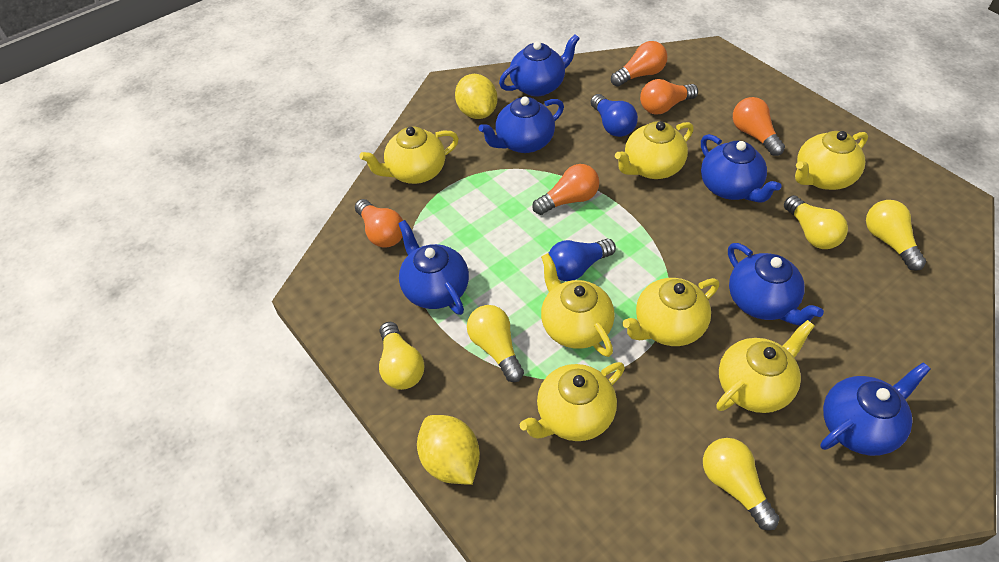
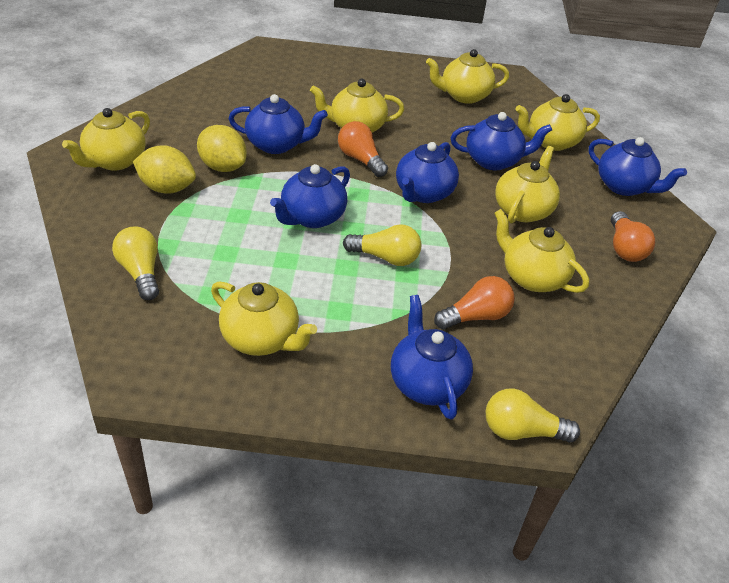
blue light bulb: 2 -> 0
orange light bulb: 5 -> 3
yellow light bulb: 5 -> 3

